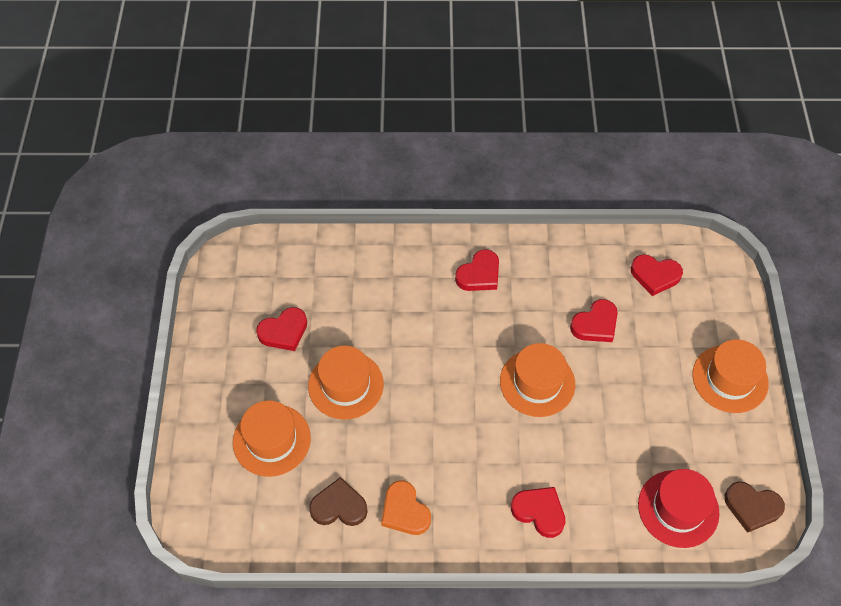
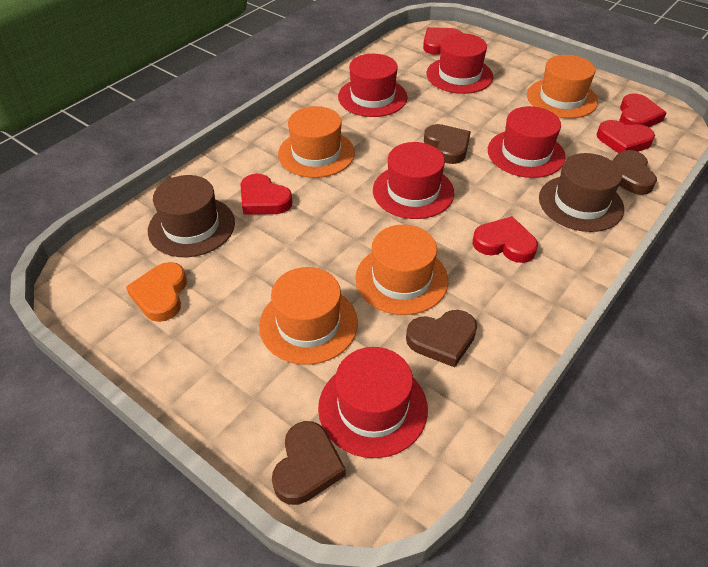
brown hat: 0 -> 2
brown heart: 2 -> 4
red hat: 1 -> 5

